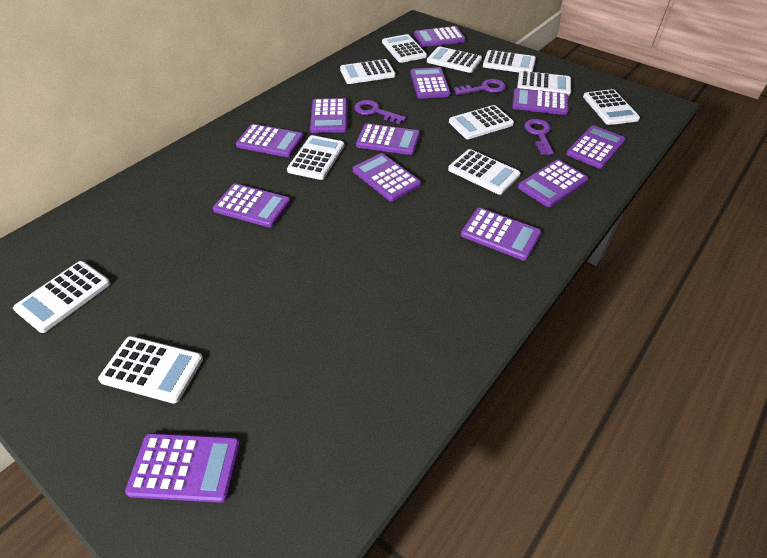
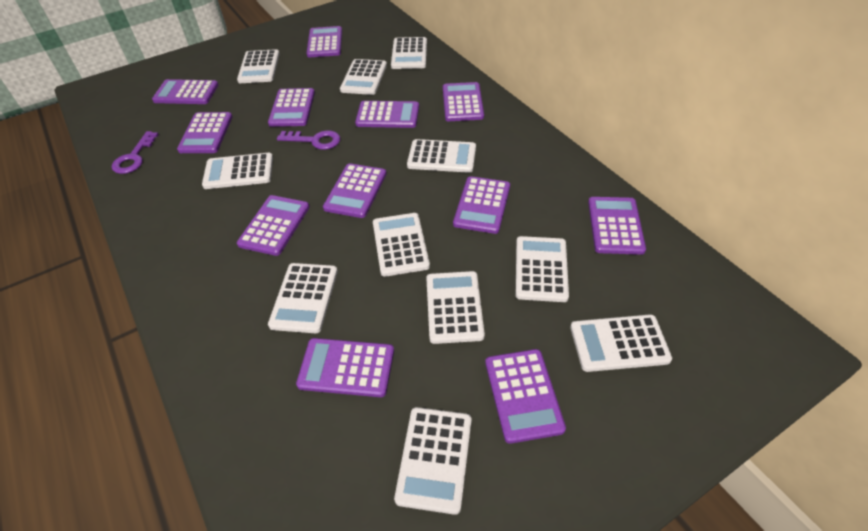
purple key: 3 -> 2

